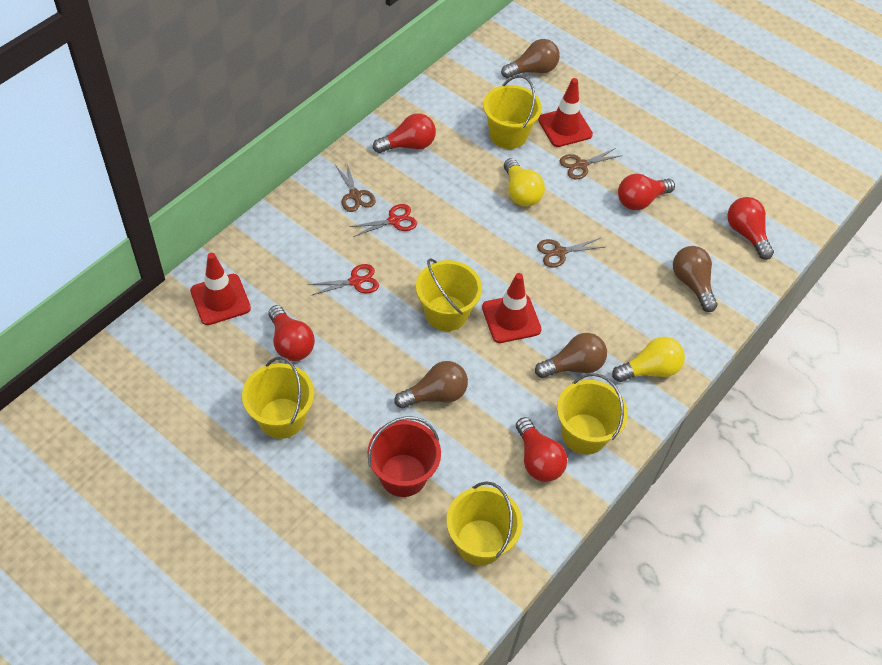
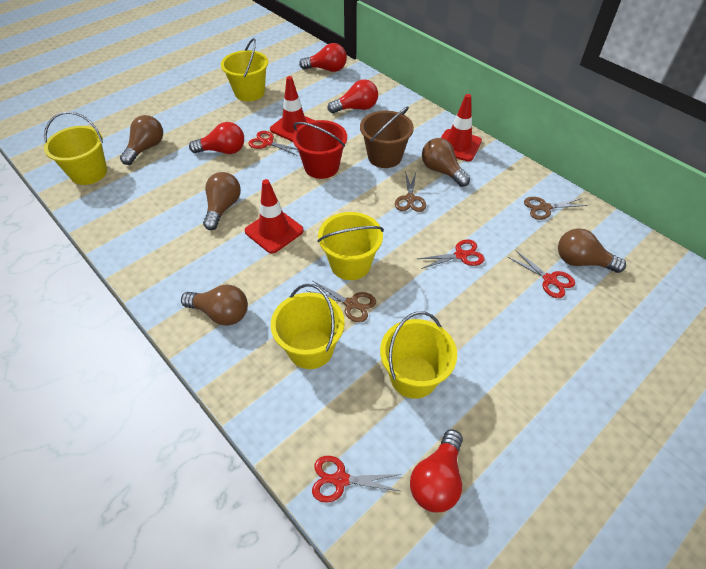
brown bucket: 0 -> 1
brown light bulb: 4 -> 5
red light bulb: 5 -> 4
red scissors: 2 -> 4
yellow light bulb: 2 -> 0

